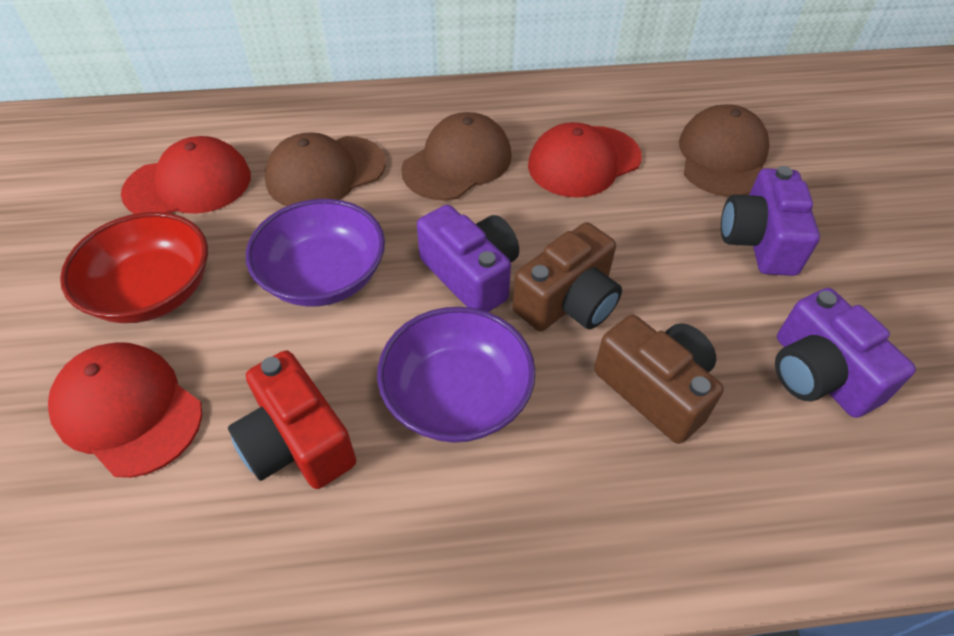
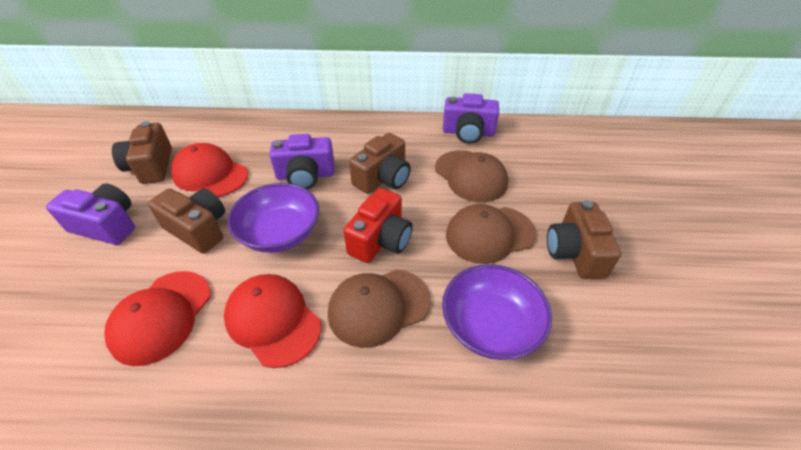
brown camera: 2 -> 4
red bowl: 1 -> 0

